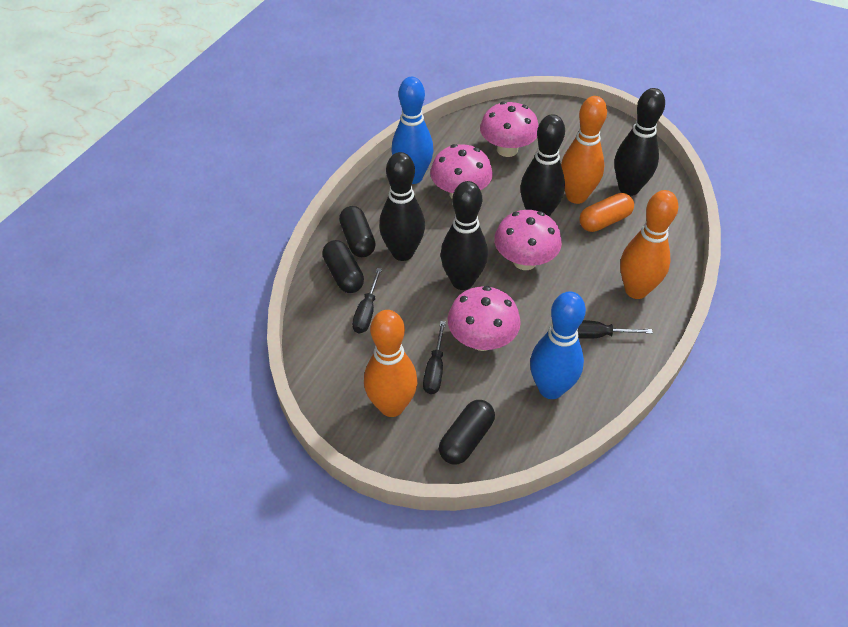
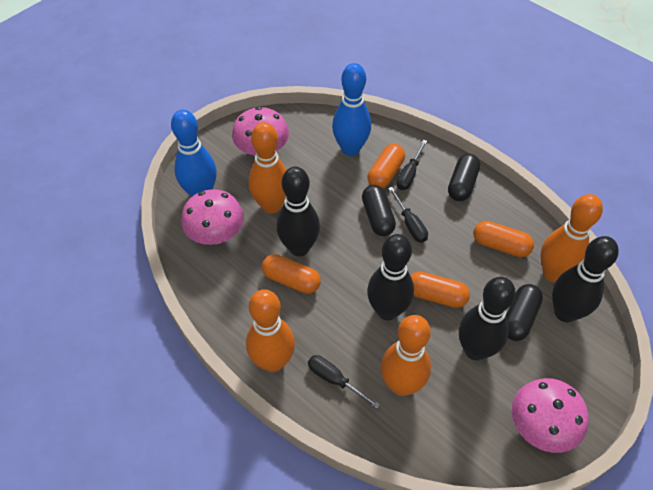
orange bowling pin: 3 -> 4
orange capsule: 1 -> 4
pink mushroom: 4 -> 3

